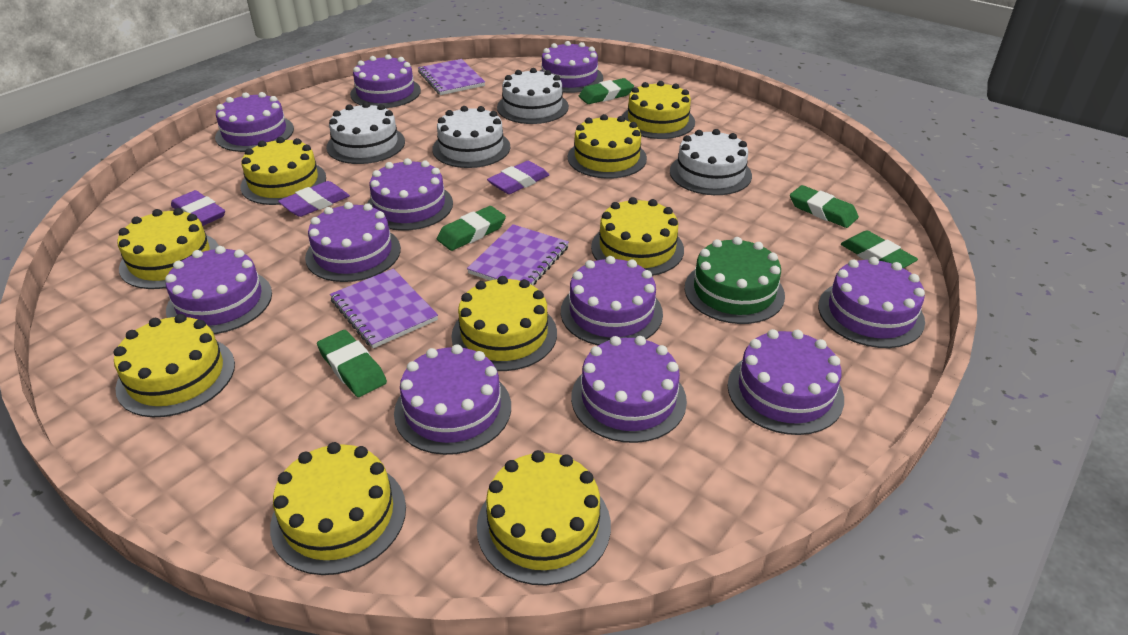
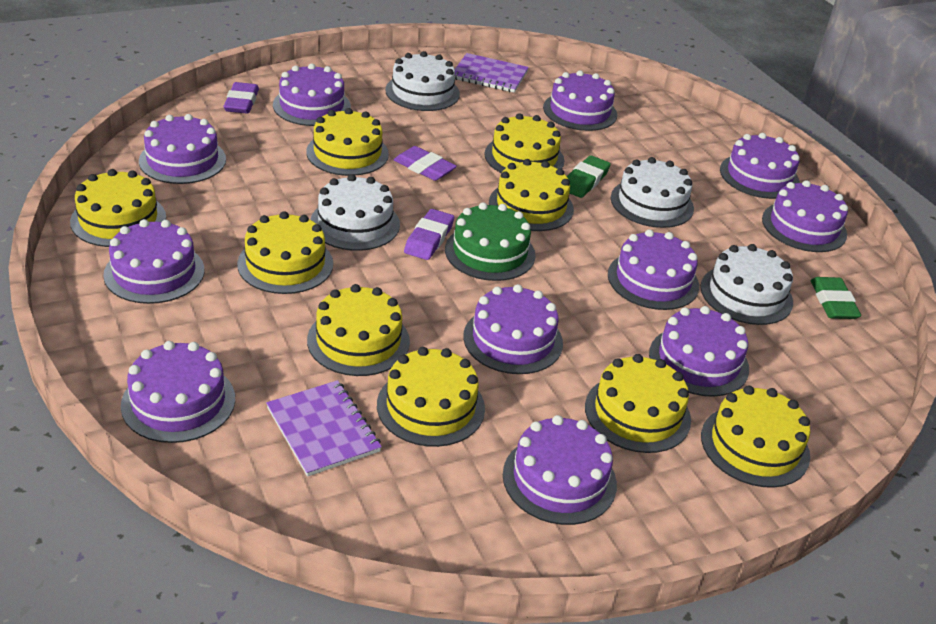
green eraser: 5 -> 2
purple notebook: 3 -> 2

